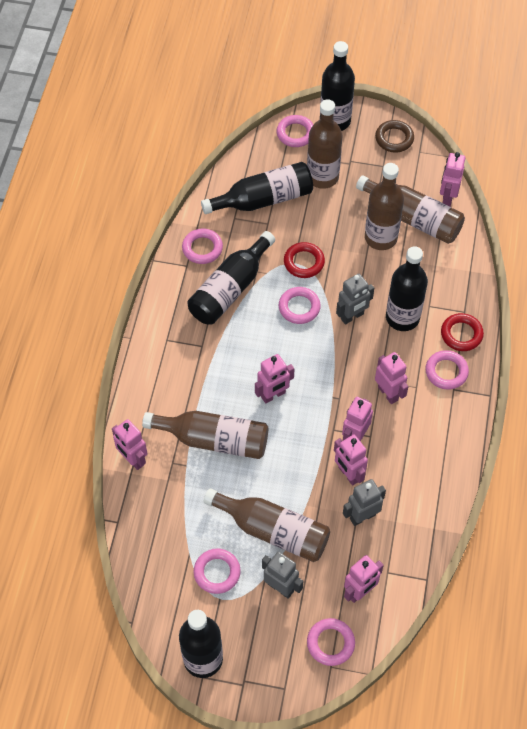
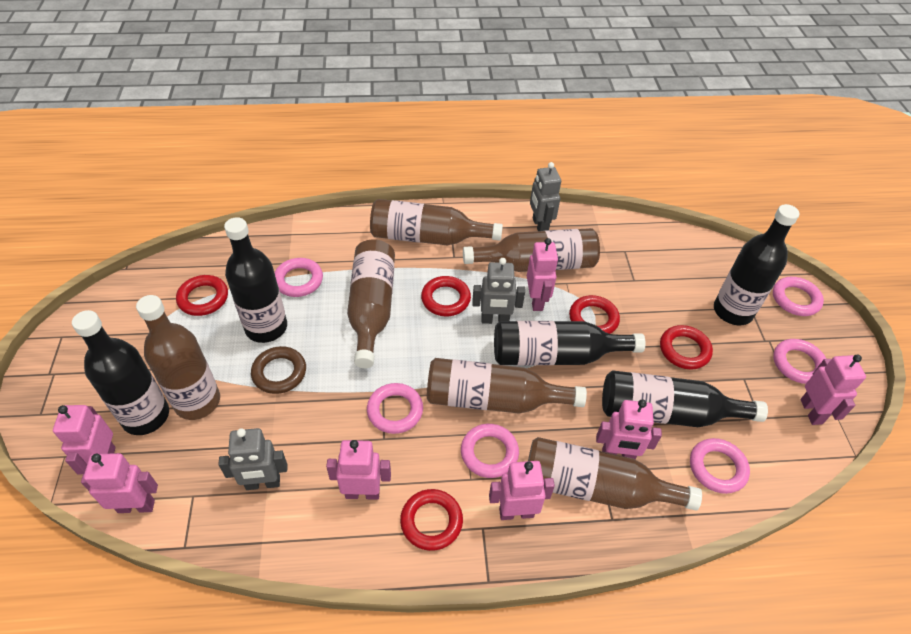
brown bottle: 5 -> 6
red ring: 2 -> 5

